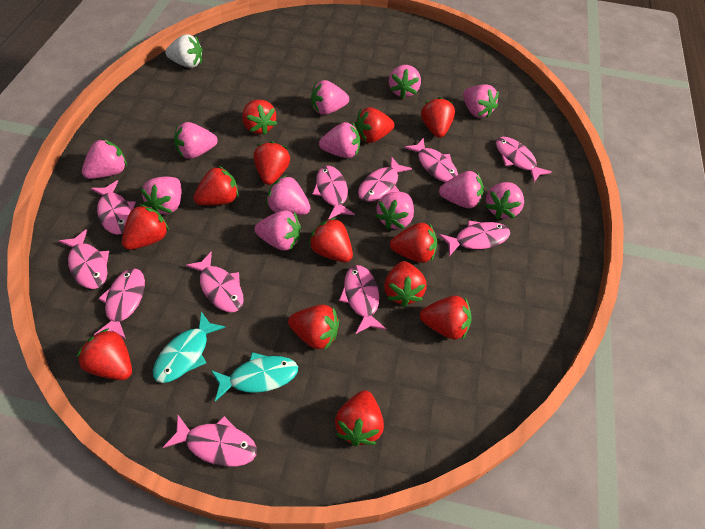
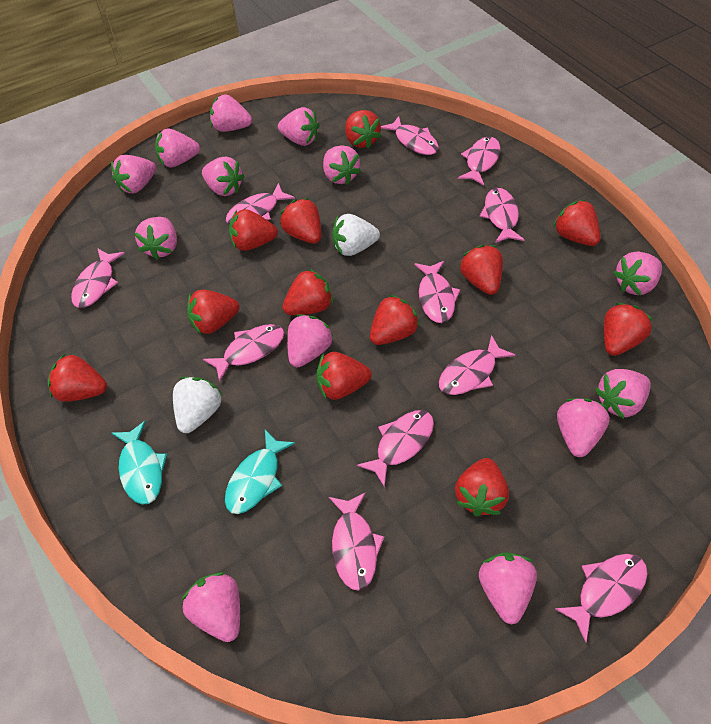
pink strawberry: 12 -> 13
red strawberry: 13 -> 12
white strawberry: 1 -> 2

